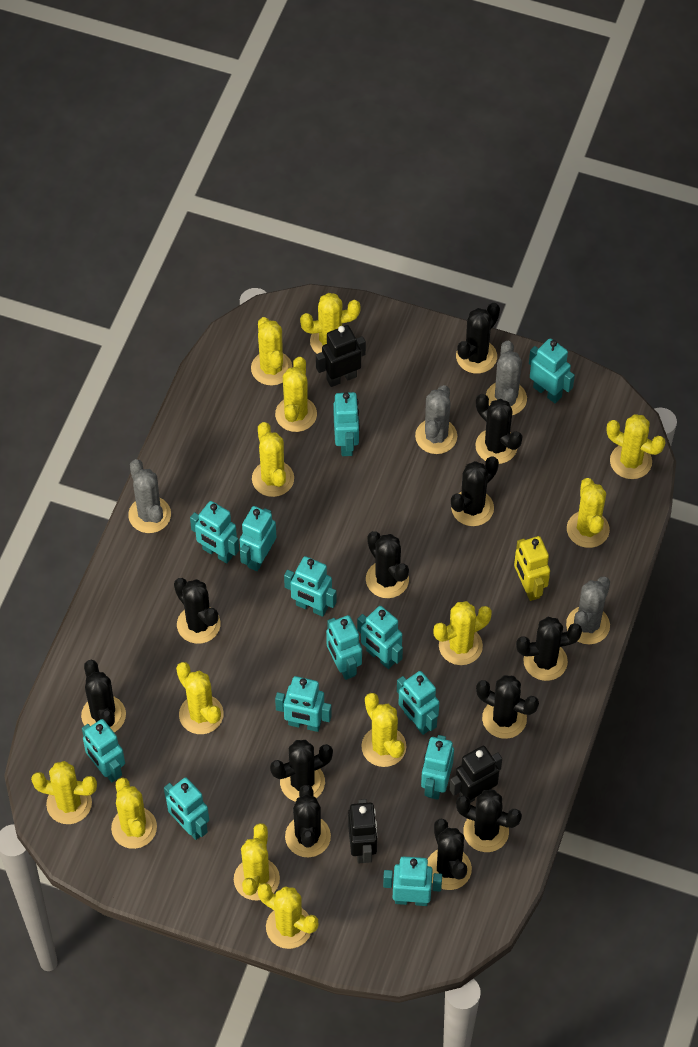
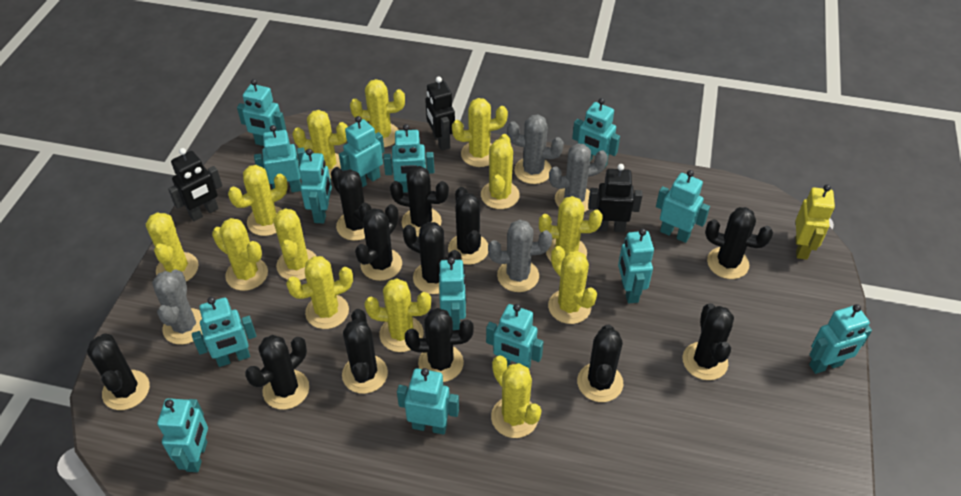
turquoise robot: 13 -> 14

